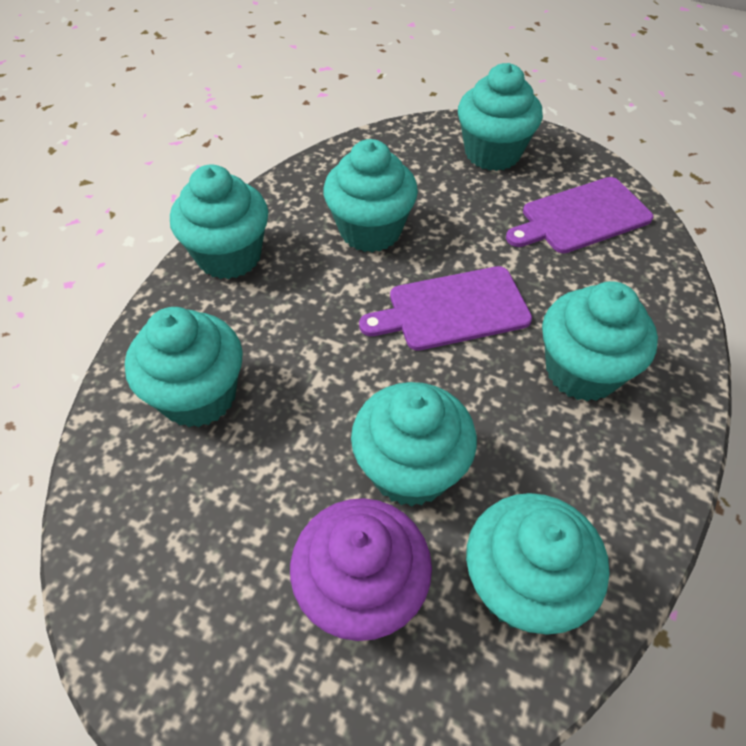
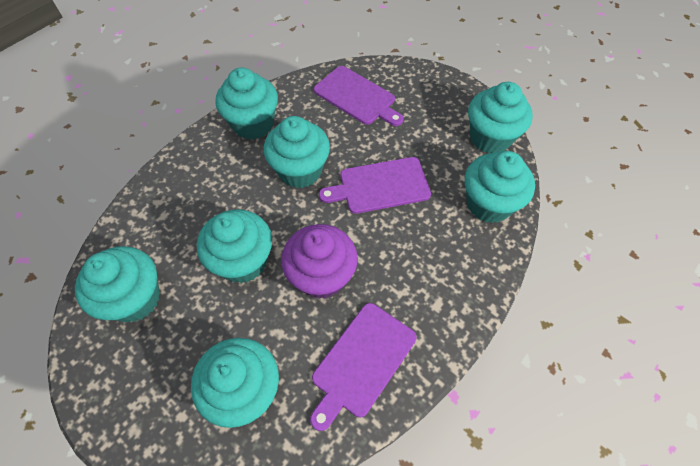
purple cutting board: 2 -> 3

